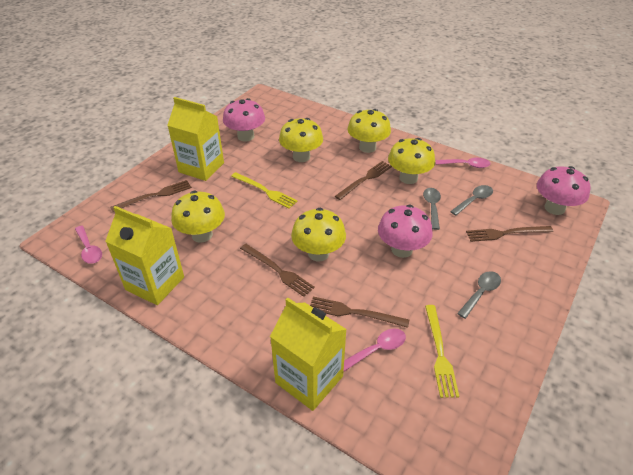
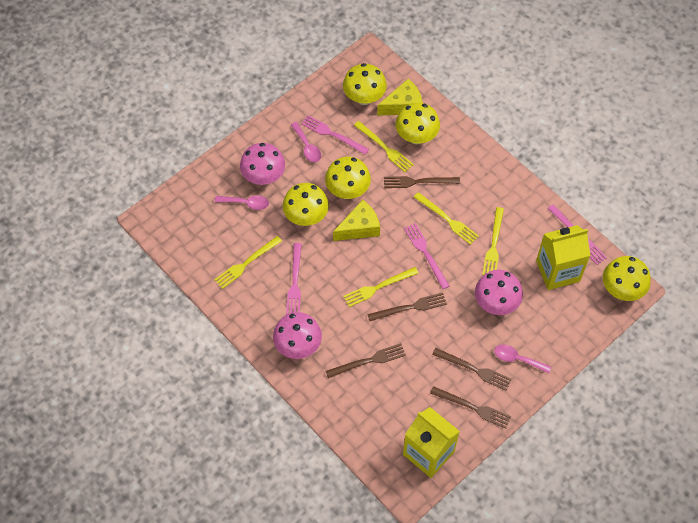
grey spoon: 3 -> 0
pink fork: 0 -> 4
yellow carton: 3 -> 2
yellow cheese: 0 -> 2
yellow fork: 2 -> 5

